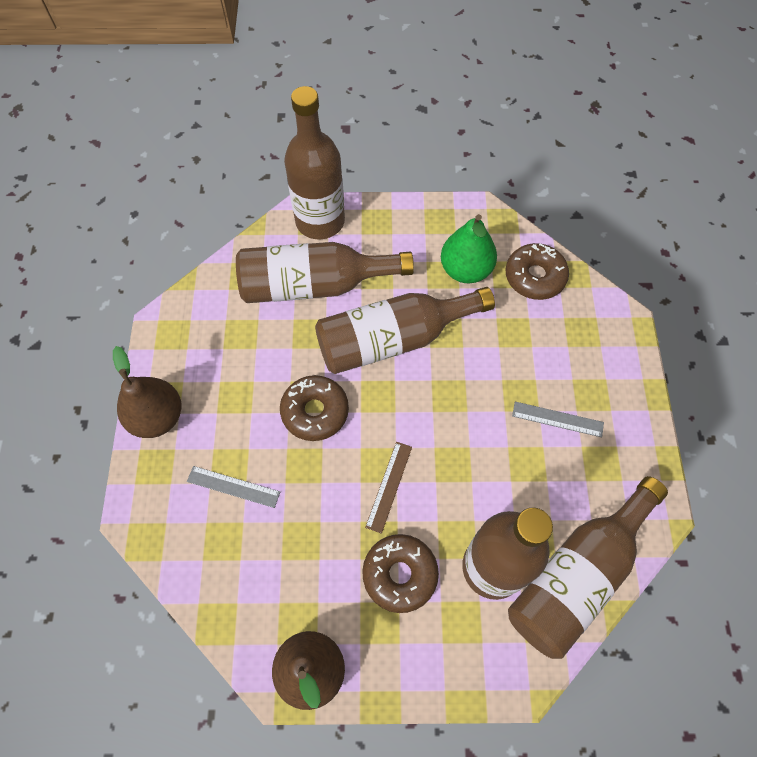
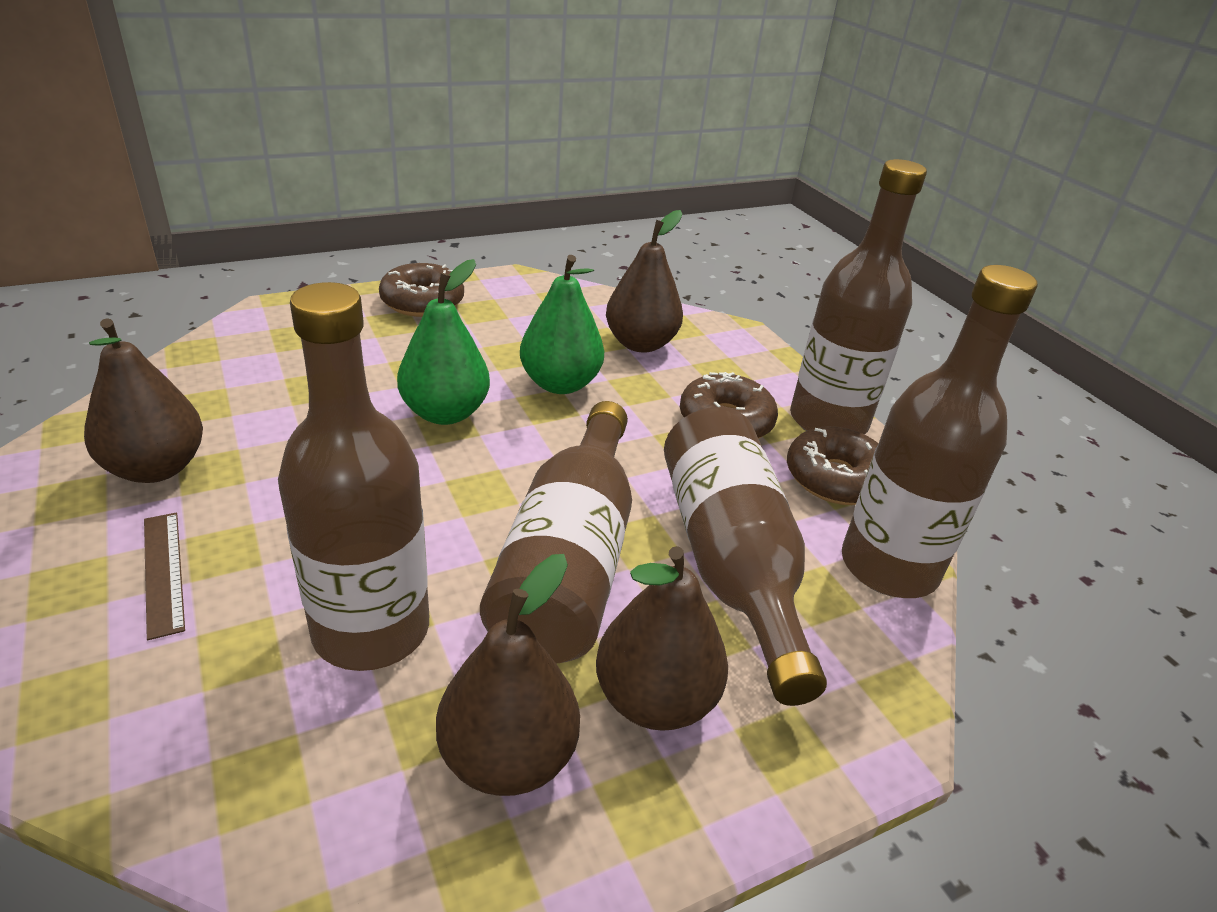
brown pear: 2 -> 4
green pear: 1 -> 2
grey ruler: 2 -> 0

